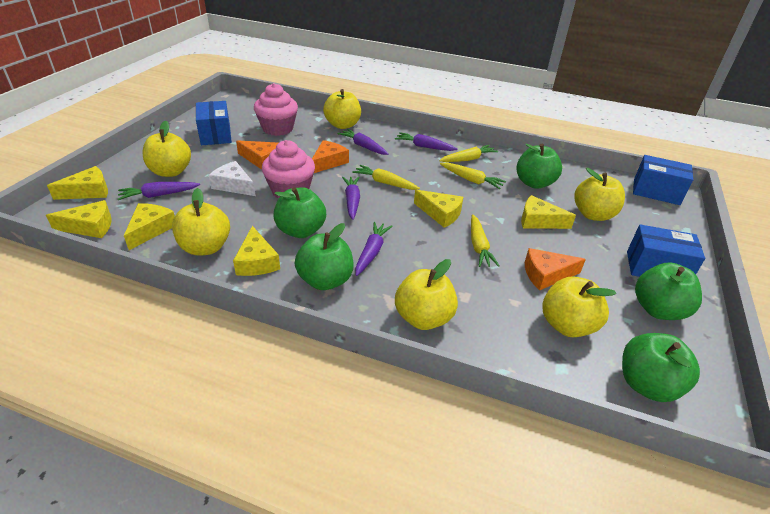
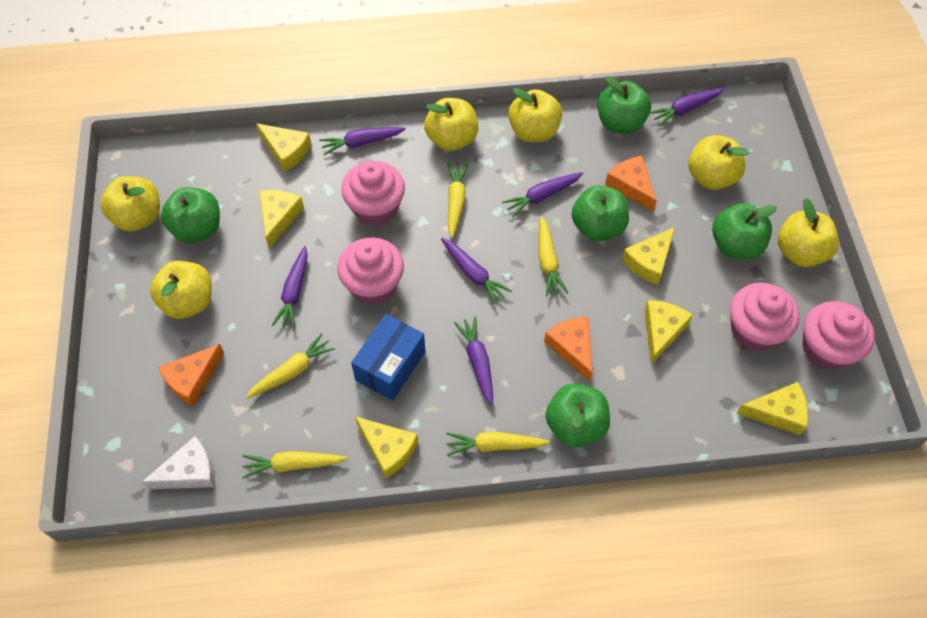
blue box: 3 -> 1
pink cupcake: 2 -> 4
purple carrot: 5 -> 6
yellow carrot: 4 -> 5

